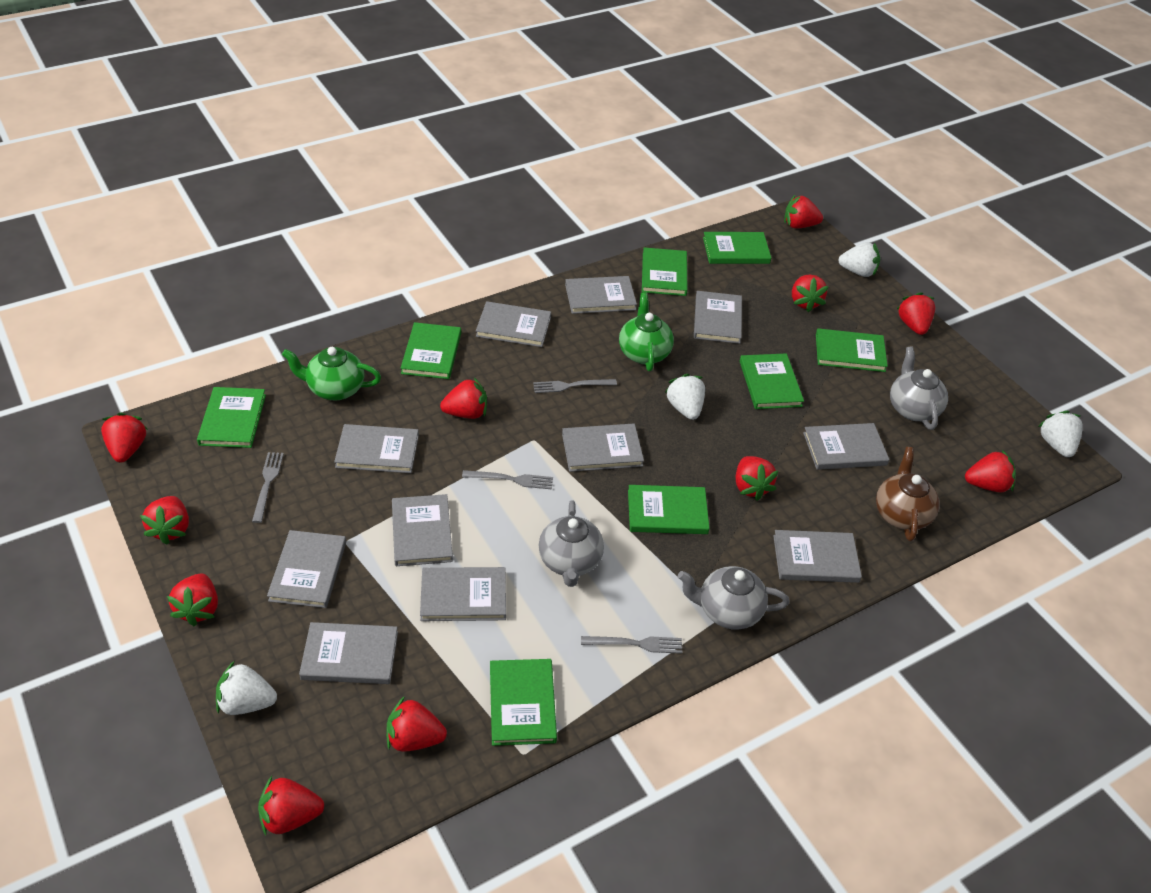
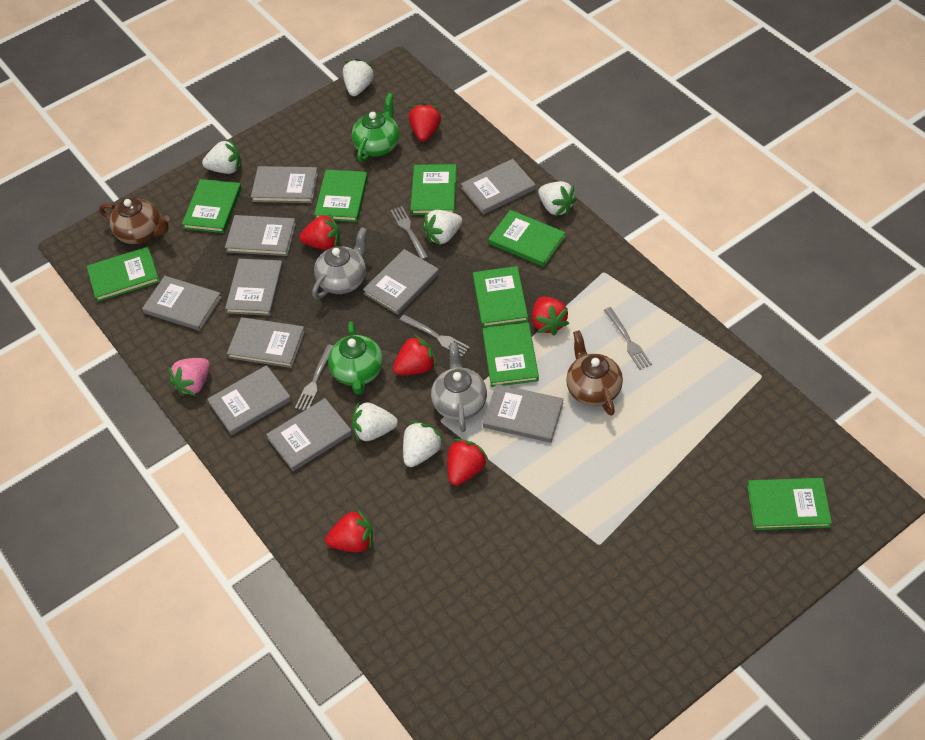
brown teapot: 1 -> 2
grey book: 11 -> 10
grey teapot: 3 -> 2
pink strawberry: 0 -> 1
red strawberry: 11 -> 6
white strawberry: 4 -> 6

